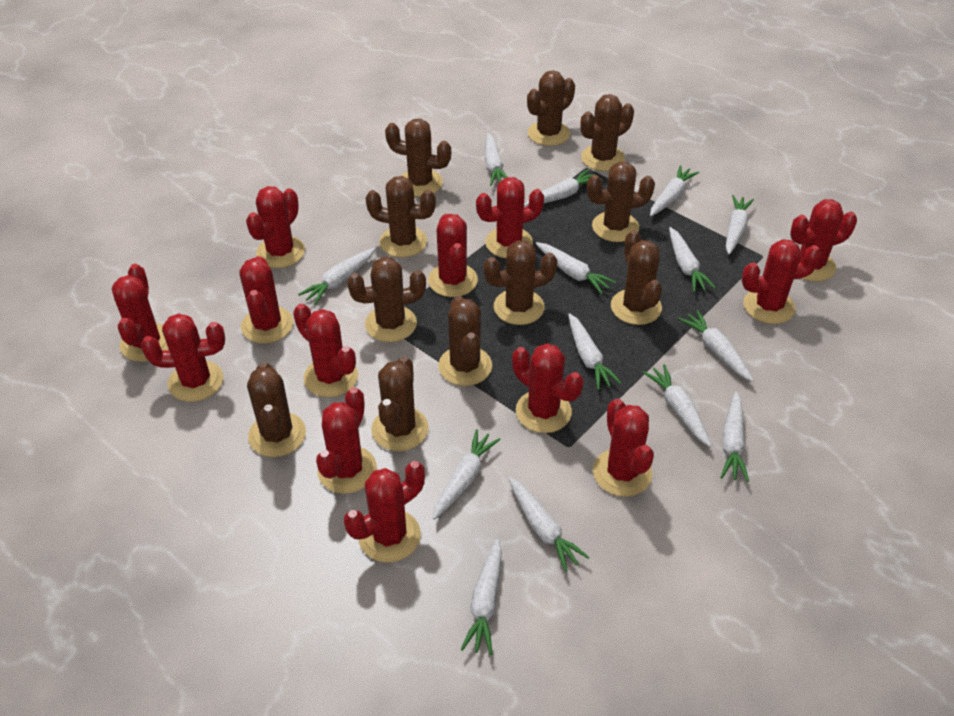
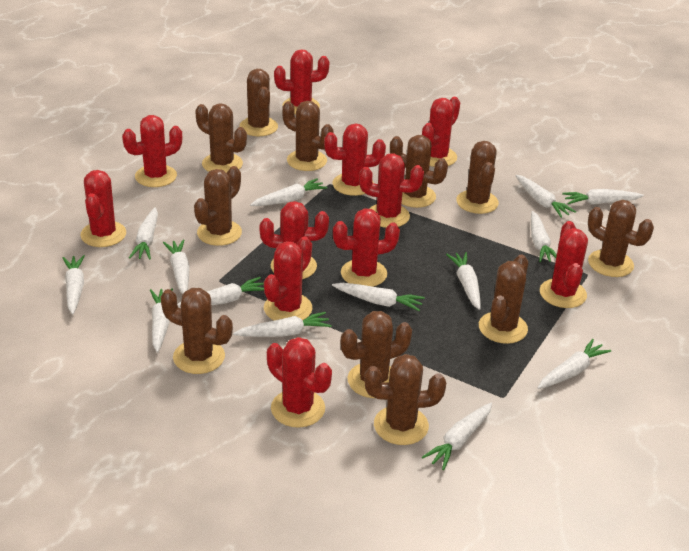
red cactus: 13 -> 11

